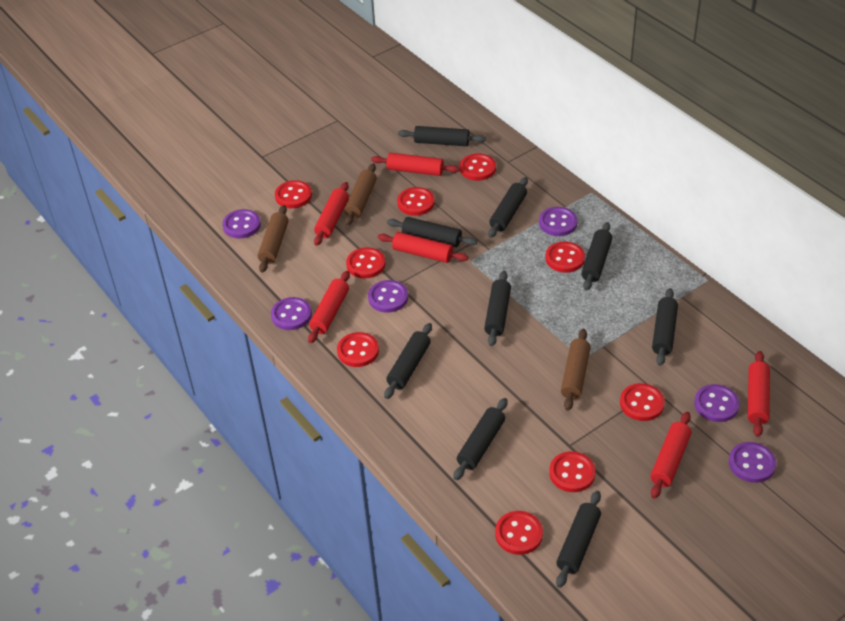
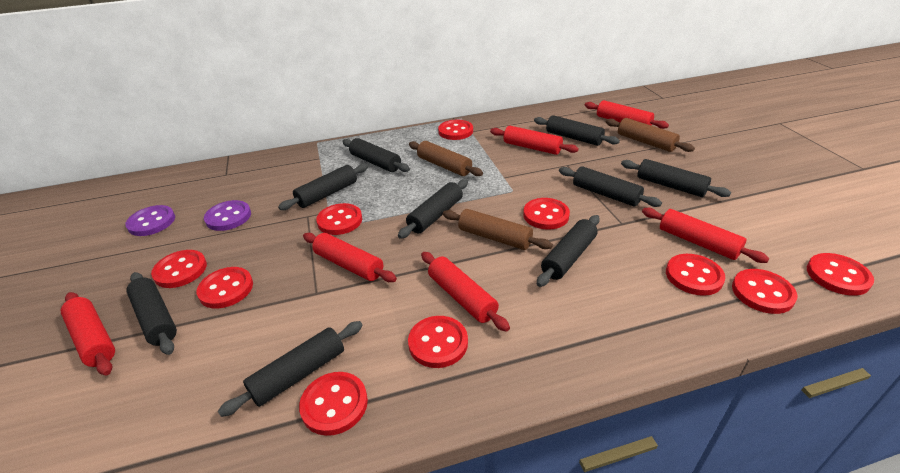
purple button: 6 -> 2
red button: 9 -> 10

